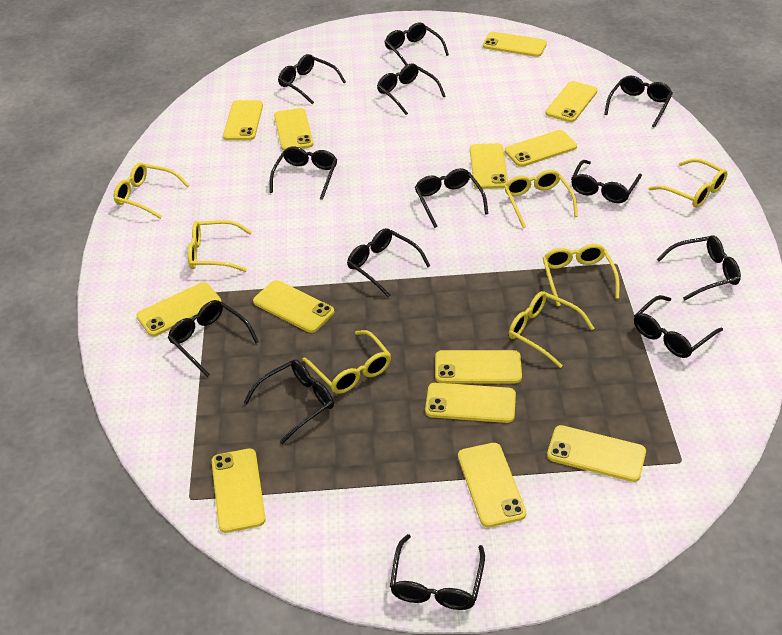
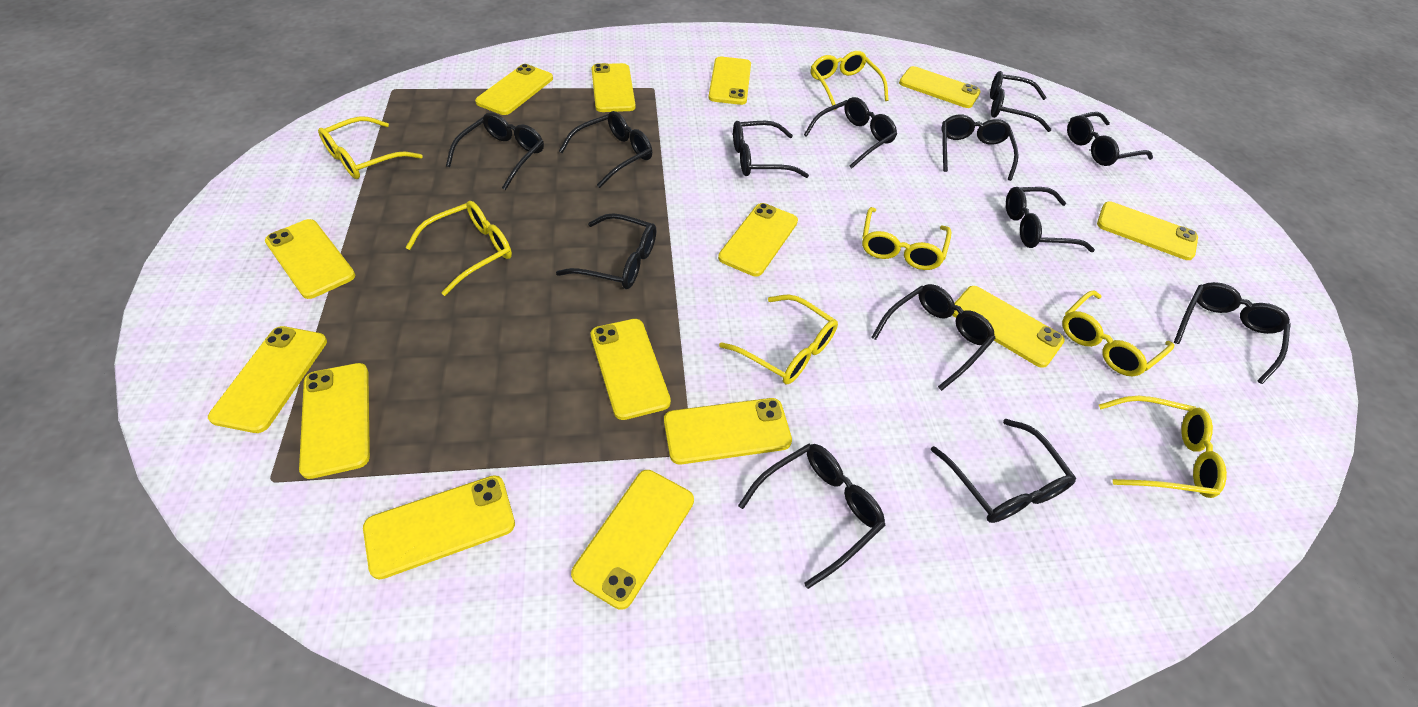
yellow phone: 13 -> 14

